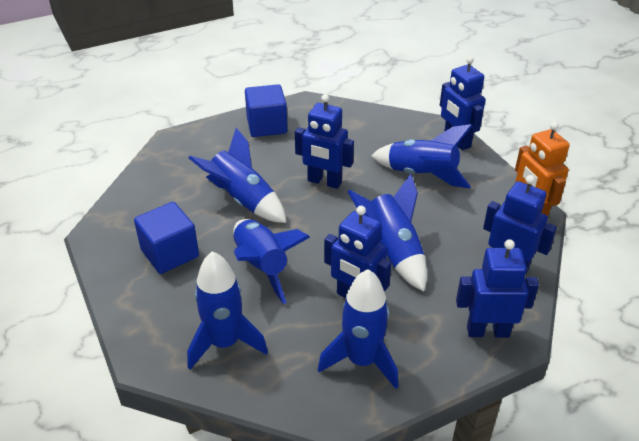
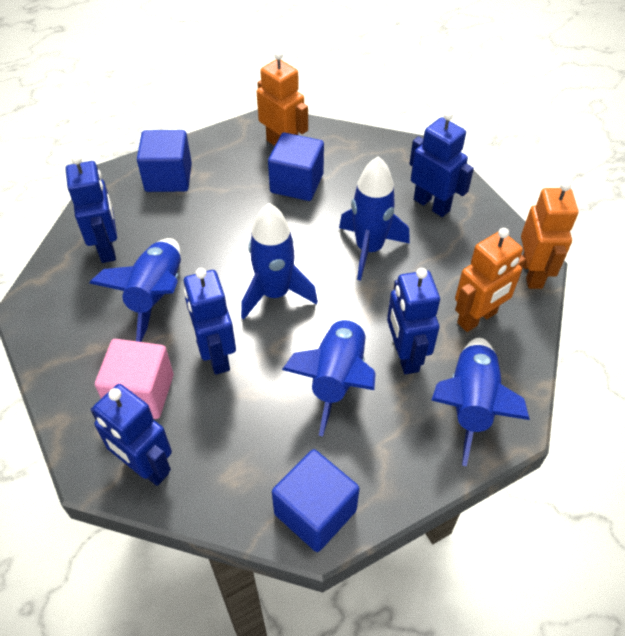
blue cube: 2 -> 3
blue rocket: 6 -> 5
orange robot: 1 -> 3
pink cube: 0 -> 1

